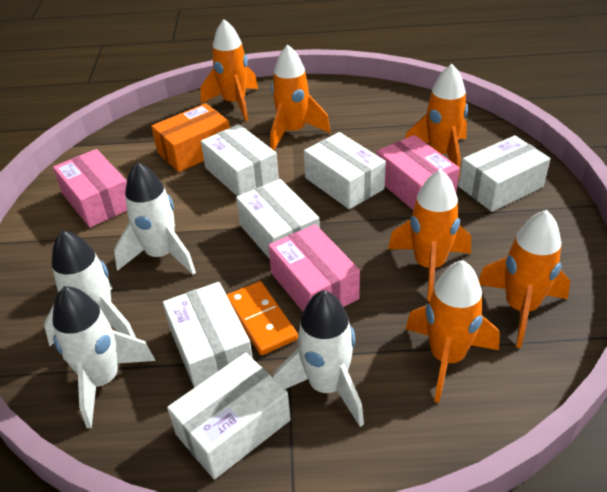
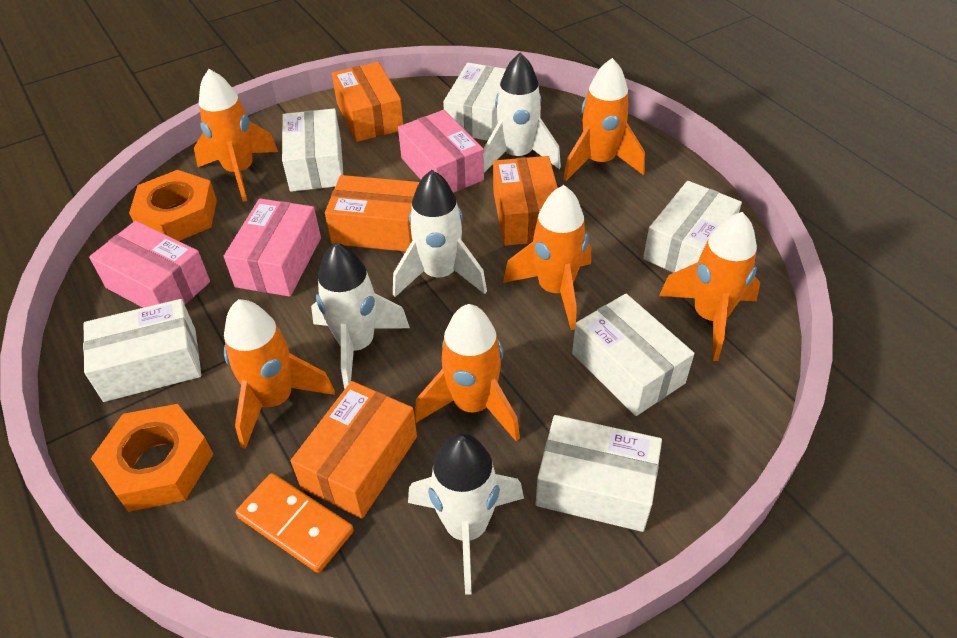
orange box: 1 -> 4
orange nut: 0 -> 2

